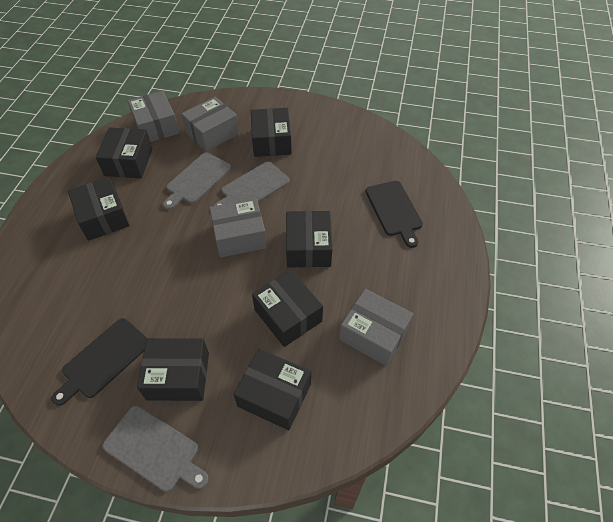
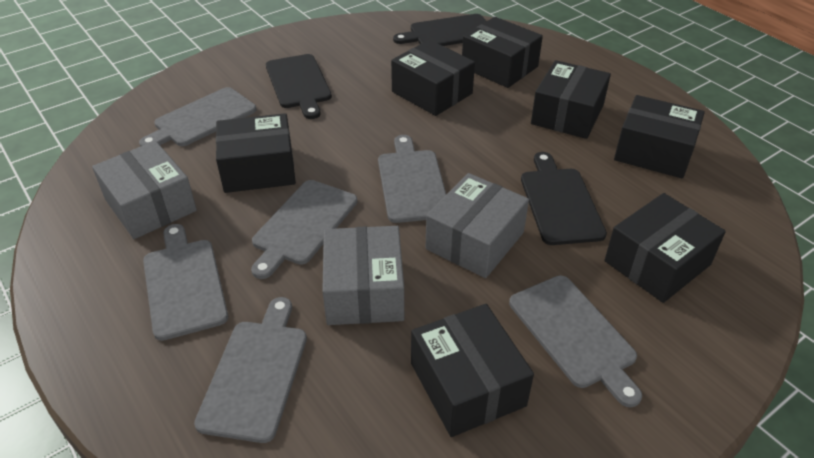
black cutting board: 2 -> 3
grey box: 4 -> 3
grey cutting board: 3 -> 6

